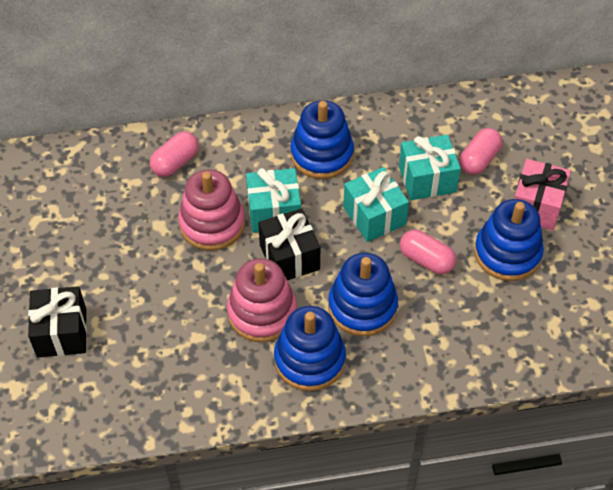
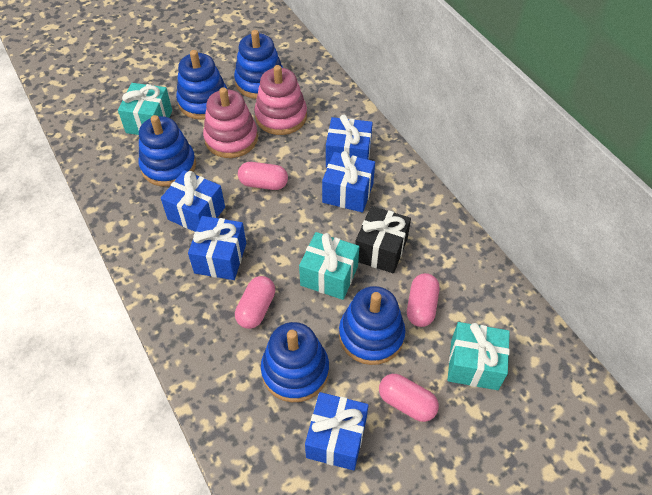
black gift: 2 -> 1
blue gift: 0 -> 5
blue stacking toy: 4 -> 5
pink capsule: 3 -> 4
pink gift: 1 -> 0

